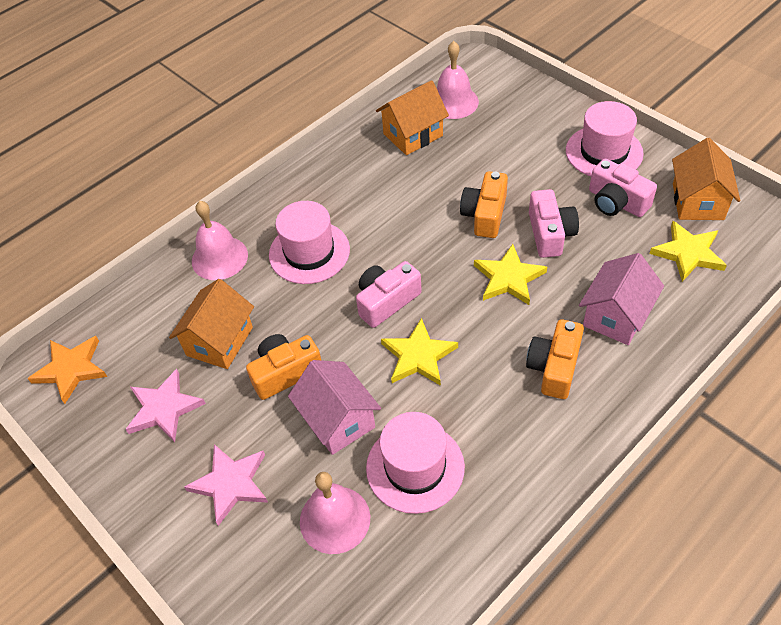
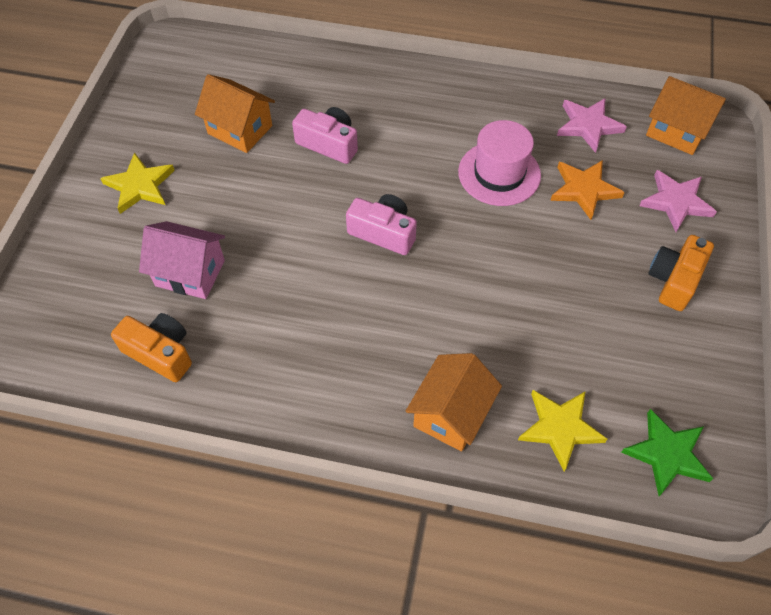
green star: 0 -> 1
orange camera: 3 -> 2
pink bell: 3 -> 0
pink camera: 3 -> 2
pink hat: 3 -> 1
pink house: 2 -> 1
yellow star: 3 -> 2

